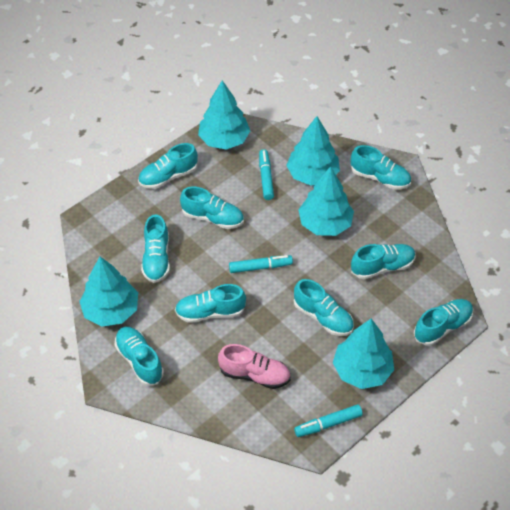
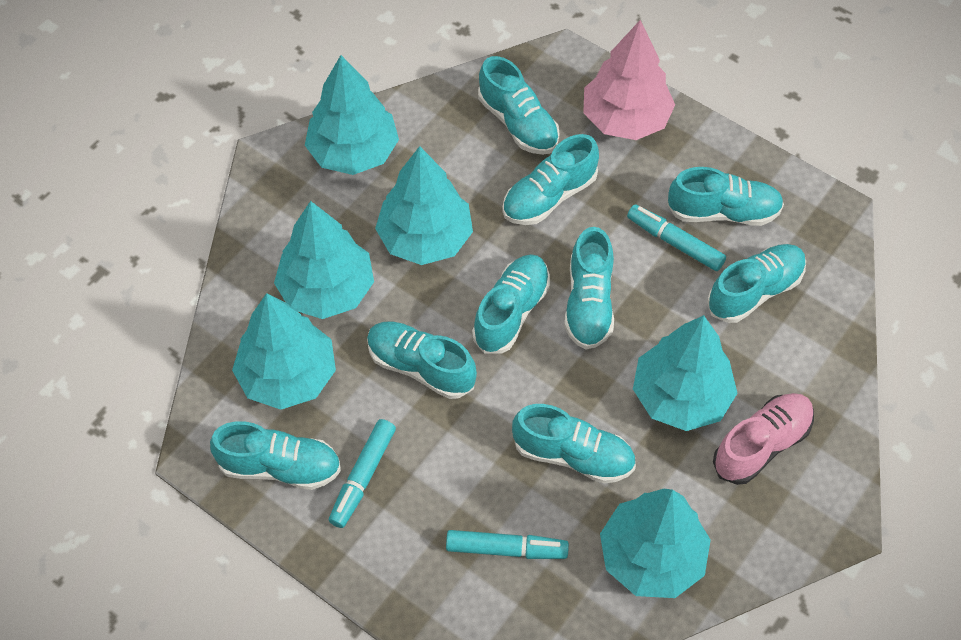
pink tree: 0 -> 1
turquoise tree: 5 -> 6

